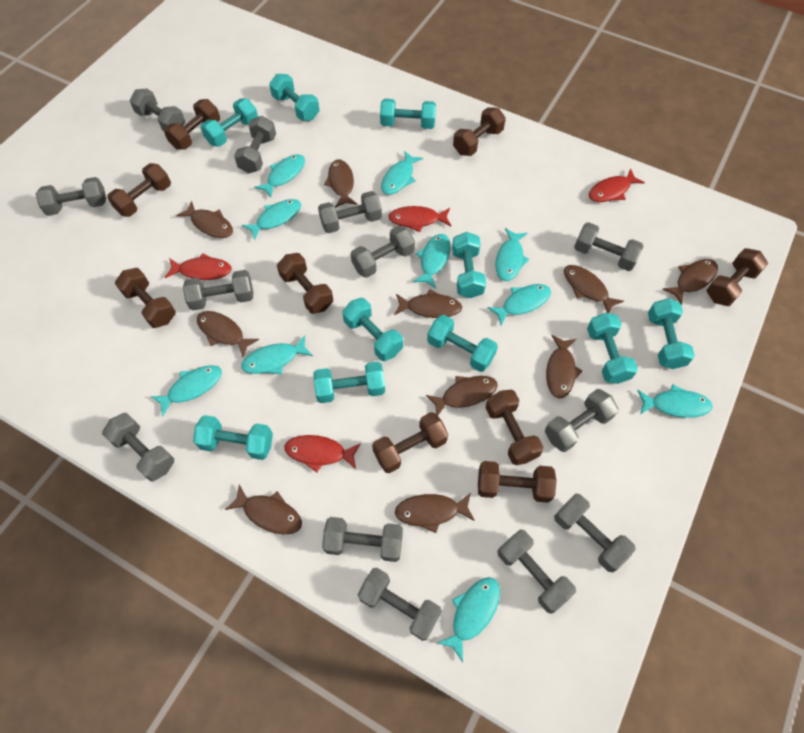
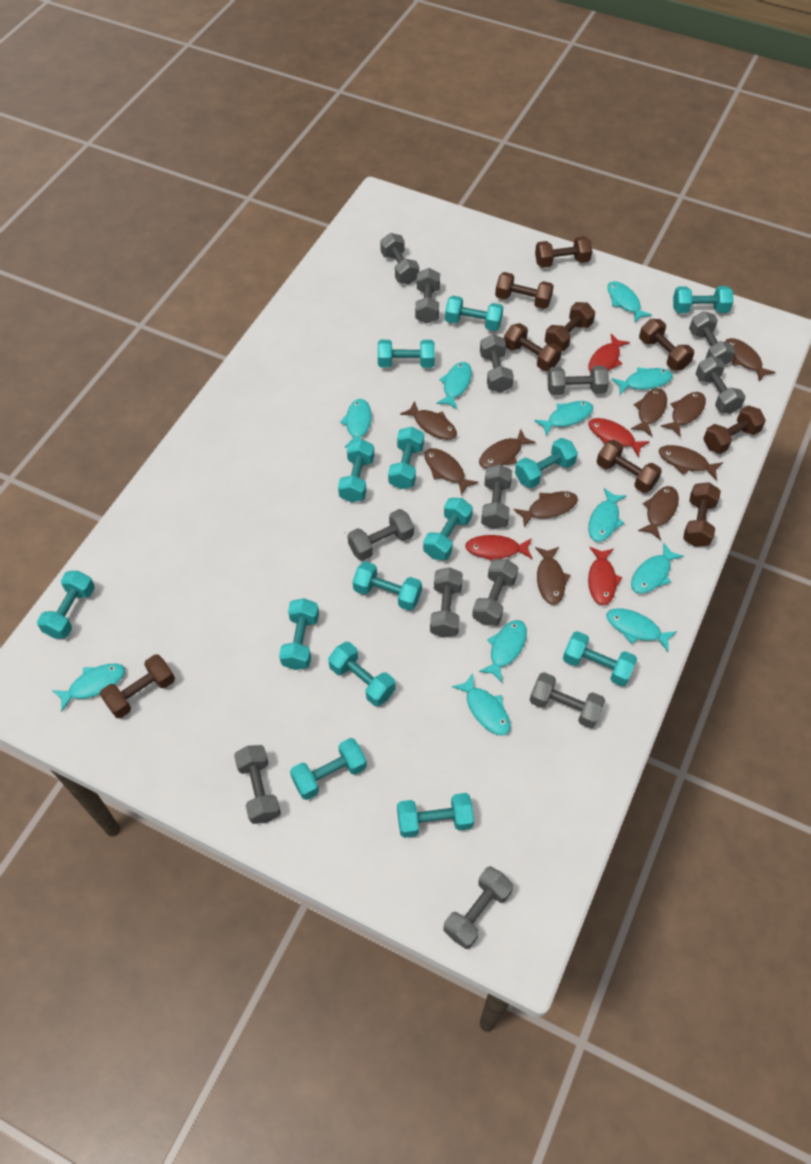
turquoise dumbbell: 10 -> 14
turquoise fish: 10 -> 11

